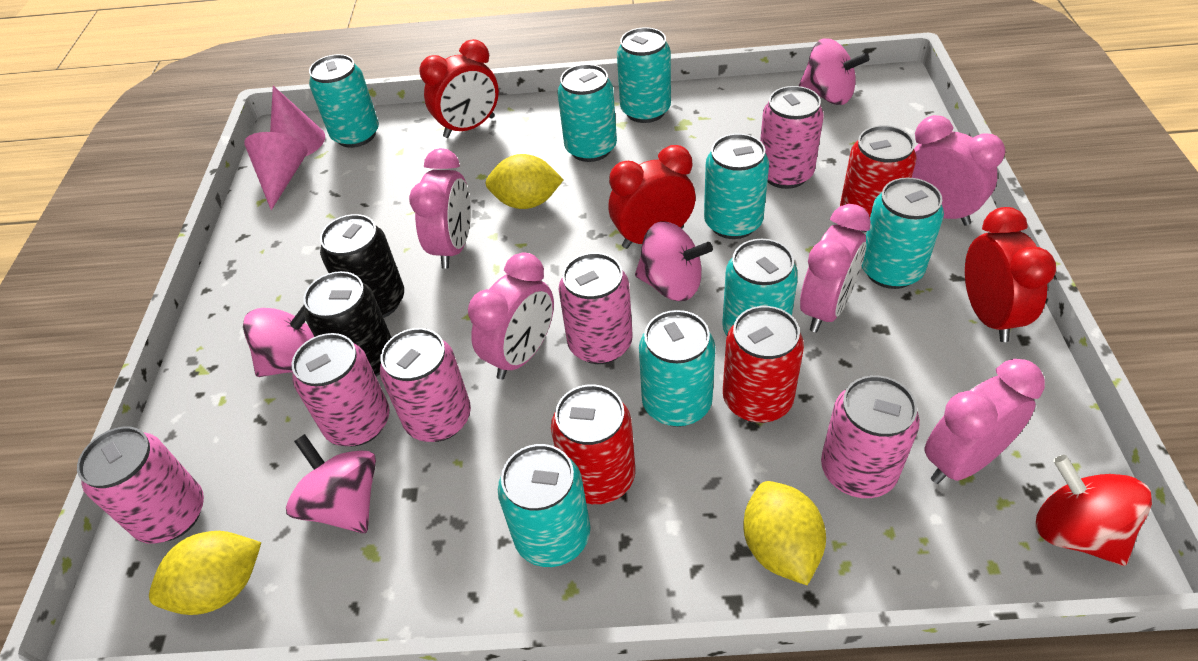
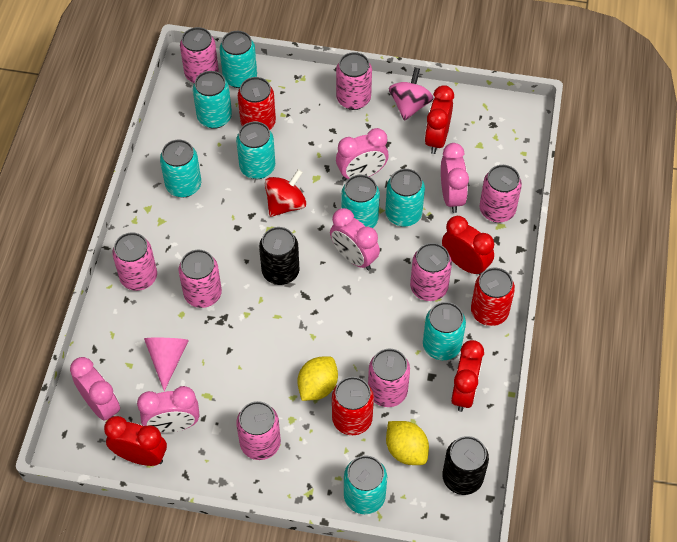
pink can: 6 -> 8
pink cone: 2 -> 1
pink spinning top: 4 -> 1
red clock: 3 -> 4
yellow lemon: 3 -> 2

